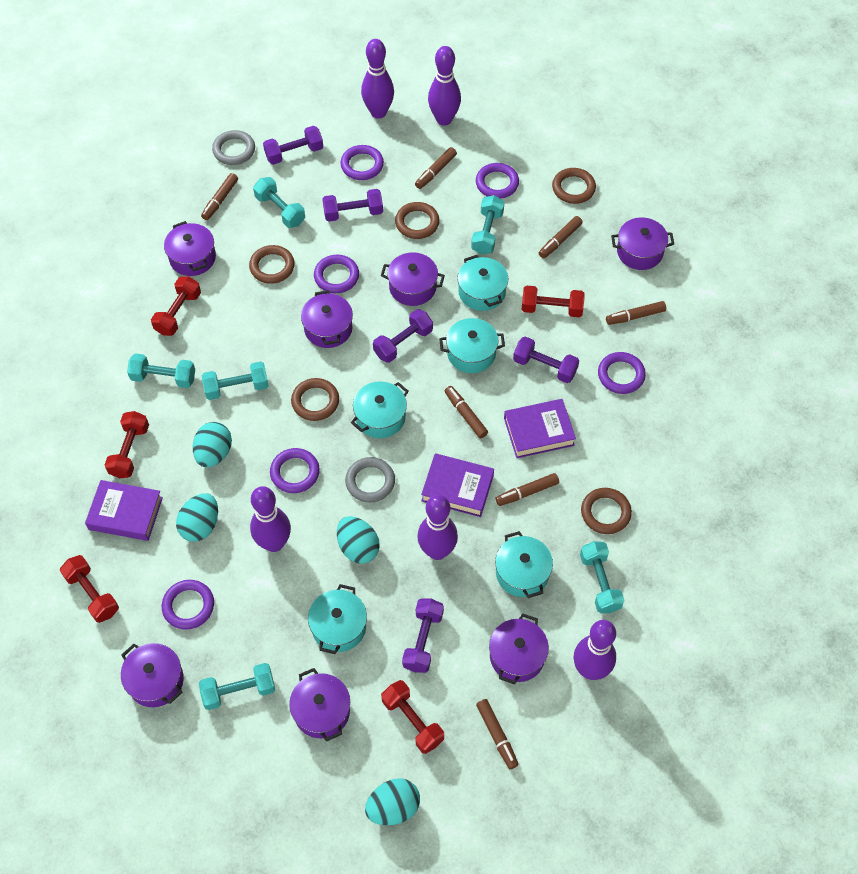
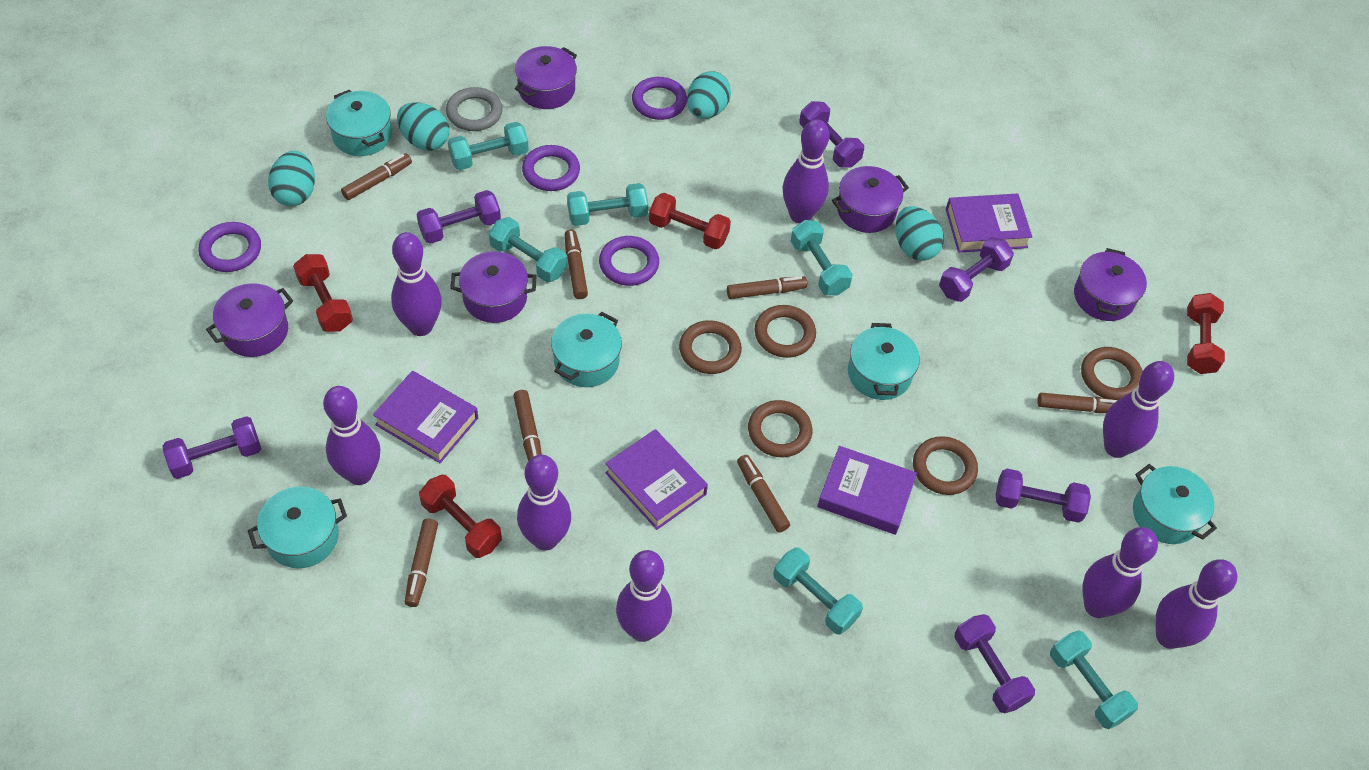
grey ring: 2 -> 1
purple book: 3 -> 4
purple bowling pin: 5 -> 8
purple dumbbell: 5 -> 6
purple pot: 7 -> 5
purple ring: 6 -> 4
red dumbbell: 5 -> 4

